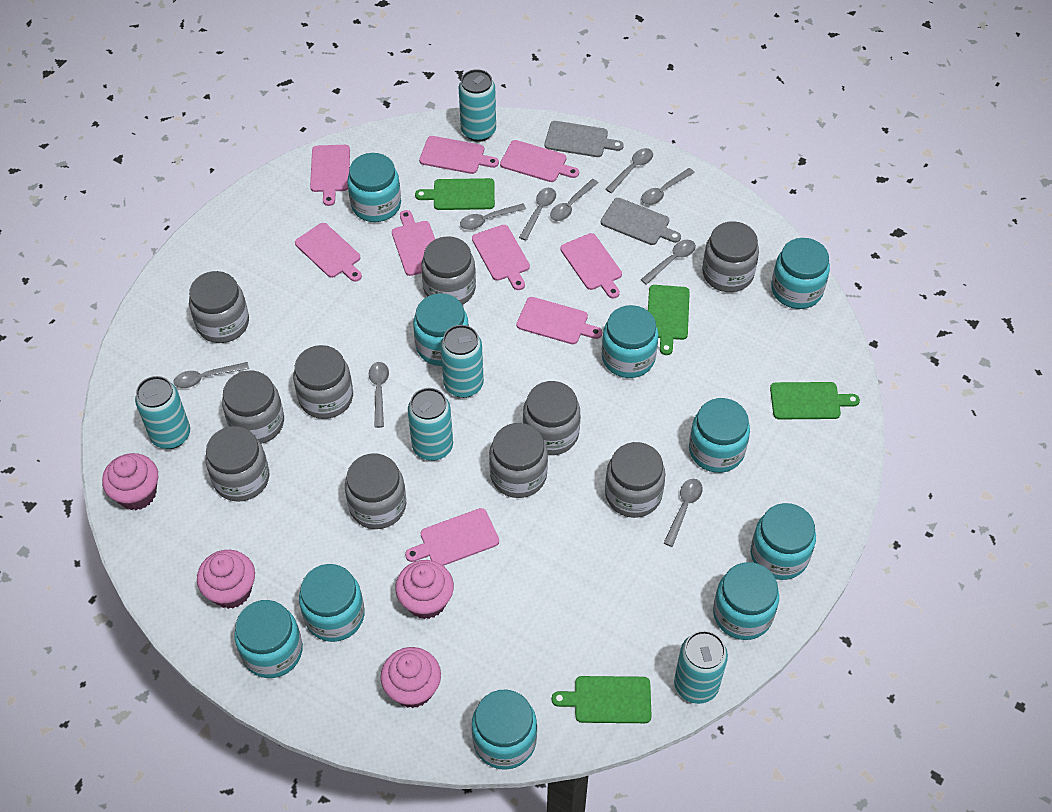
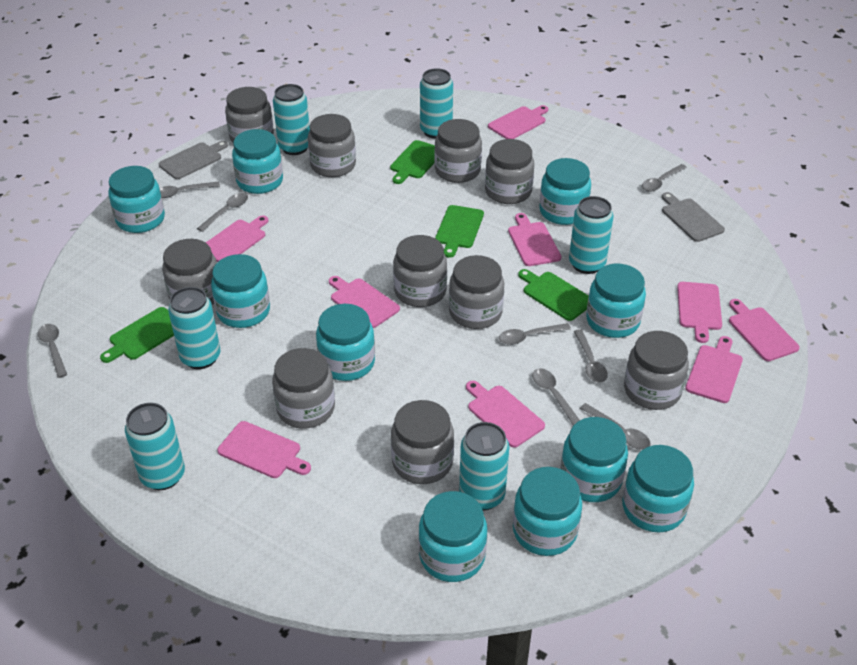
grey spoon: 9 -> 8
pink cupcake: 4 -> 0
turquoise can: 5 -> 6

